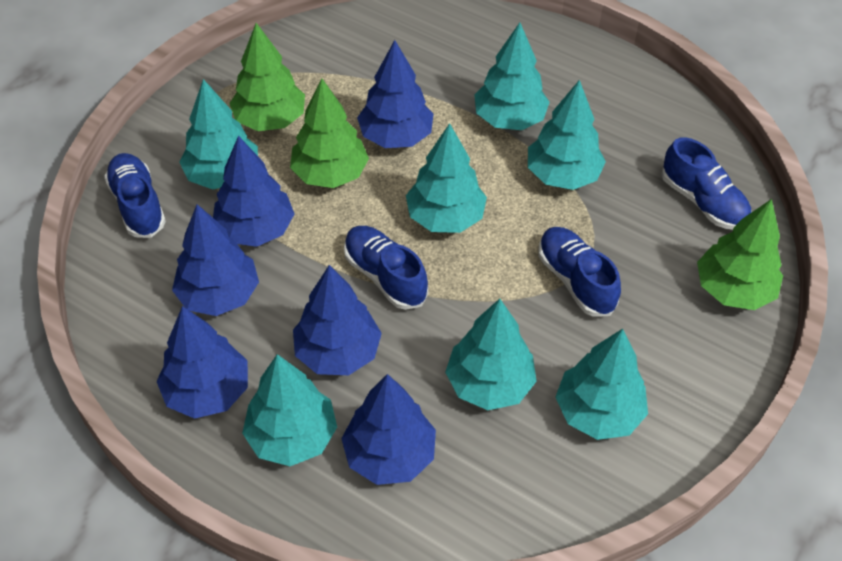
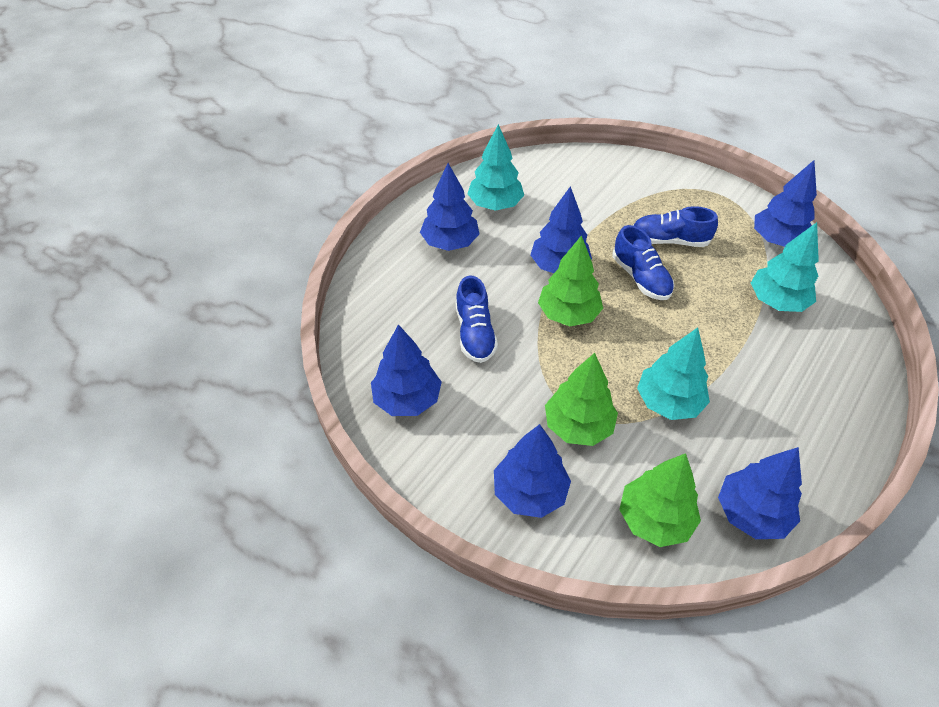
blue shoe: 4 -> 3
turquoise tree: 7 -> 3

